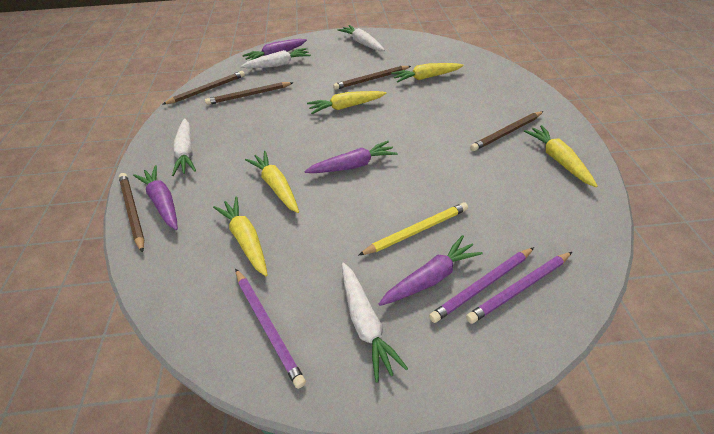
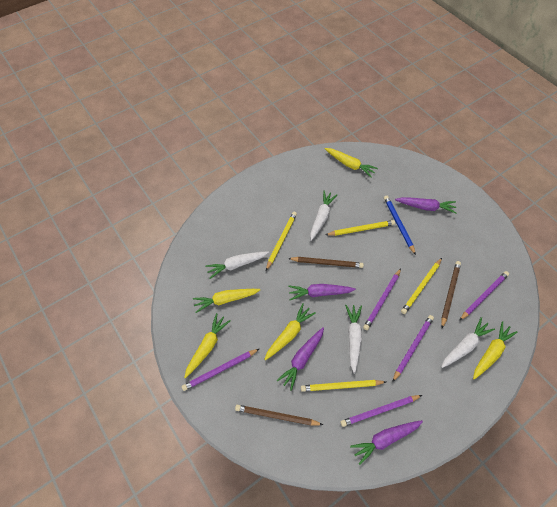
blue pencil: 0 -> 1
brown pencil: 5 -> 3
purple pencil: 3 -> 5
yellow pencil: 1 -> 4

